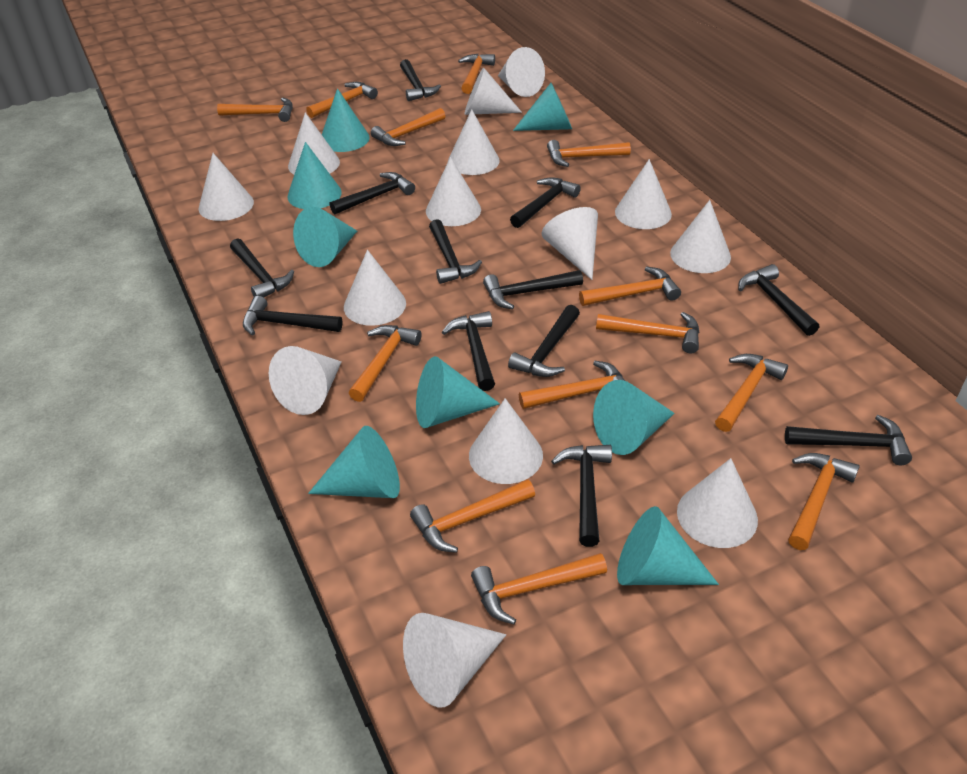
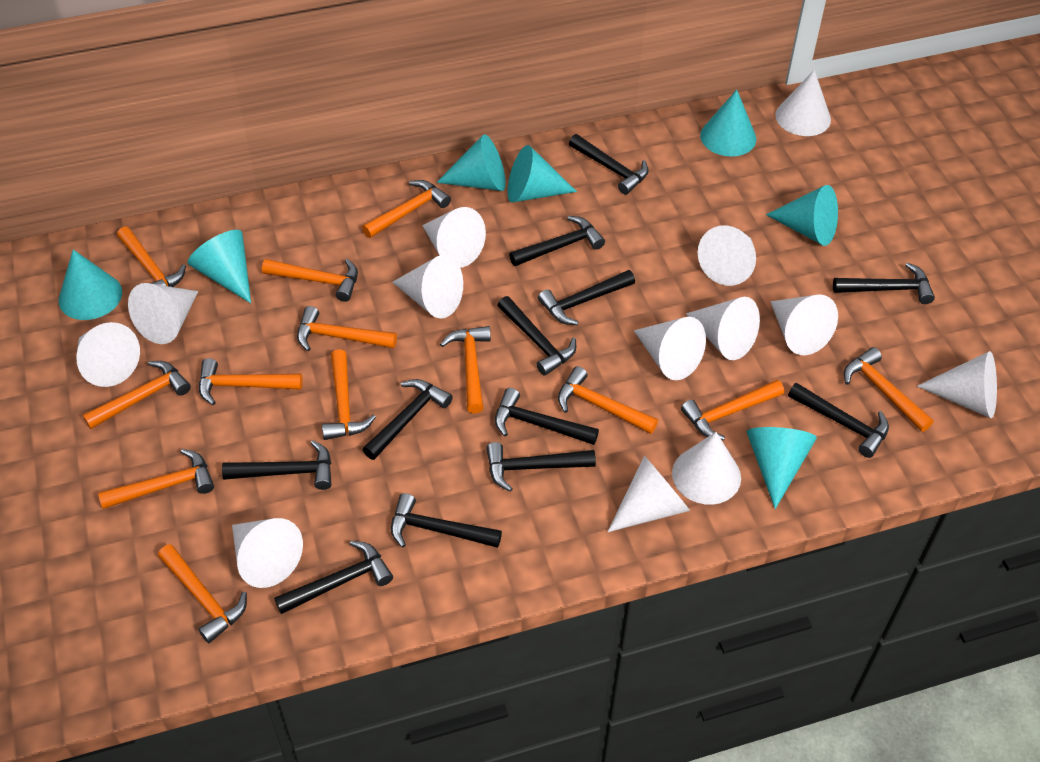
turquoise cone: 8 -> 7
white cone: 14 -> 13

